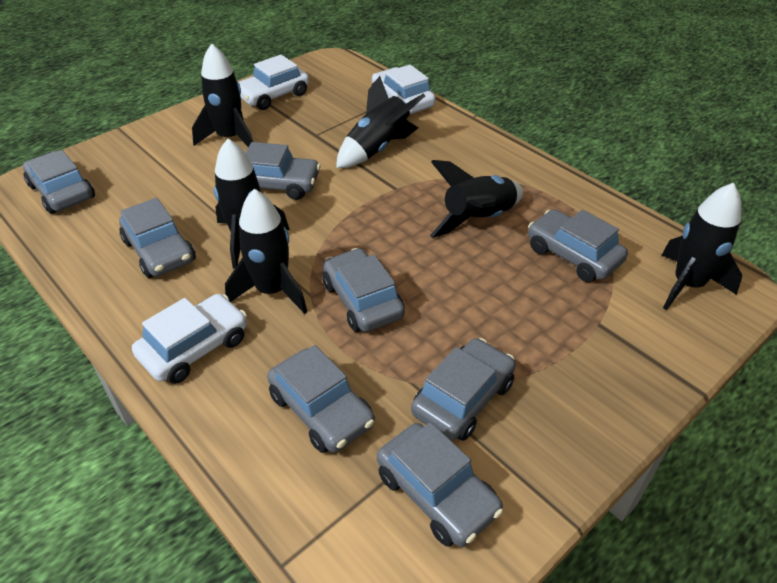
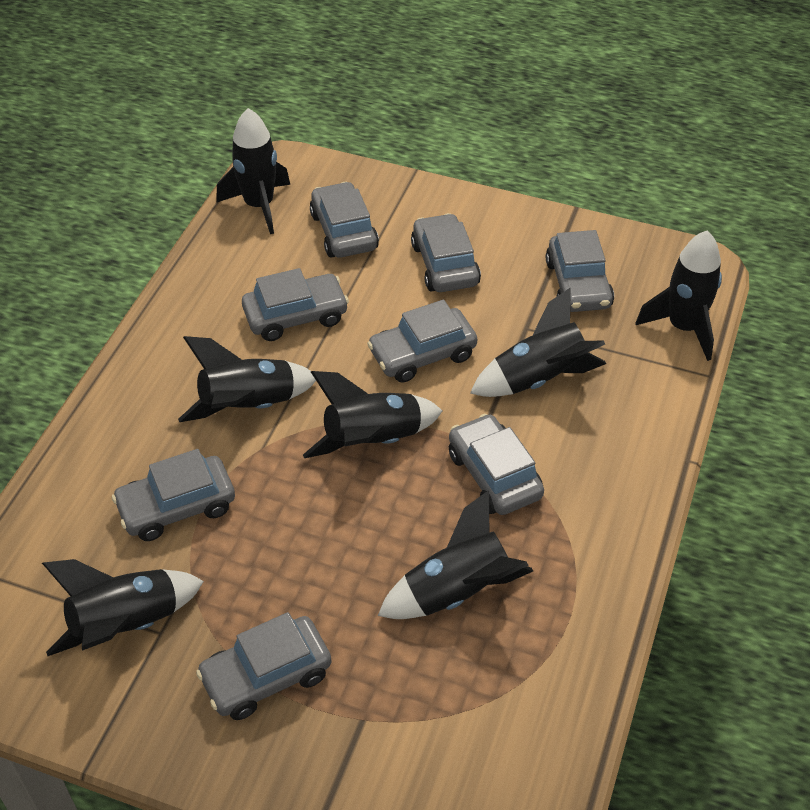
black rocket: 6 -> 7
white car: 3 -> 0

